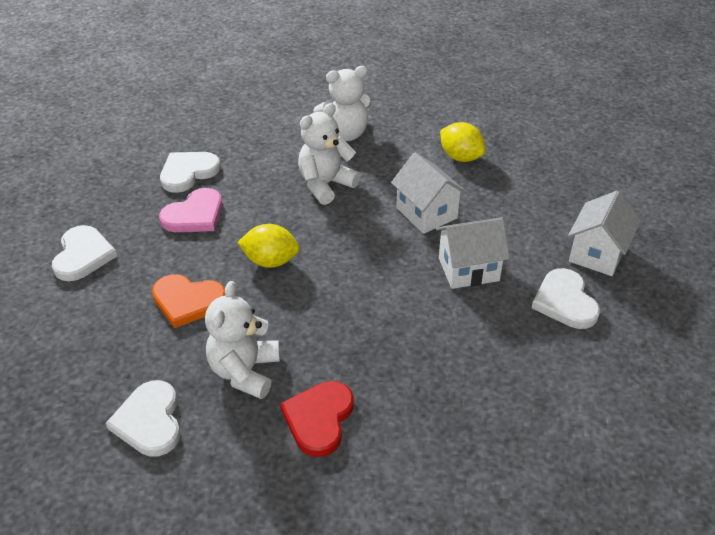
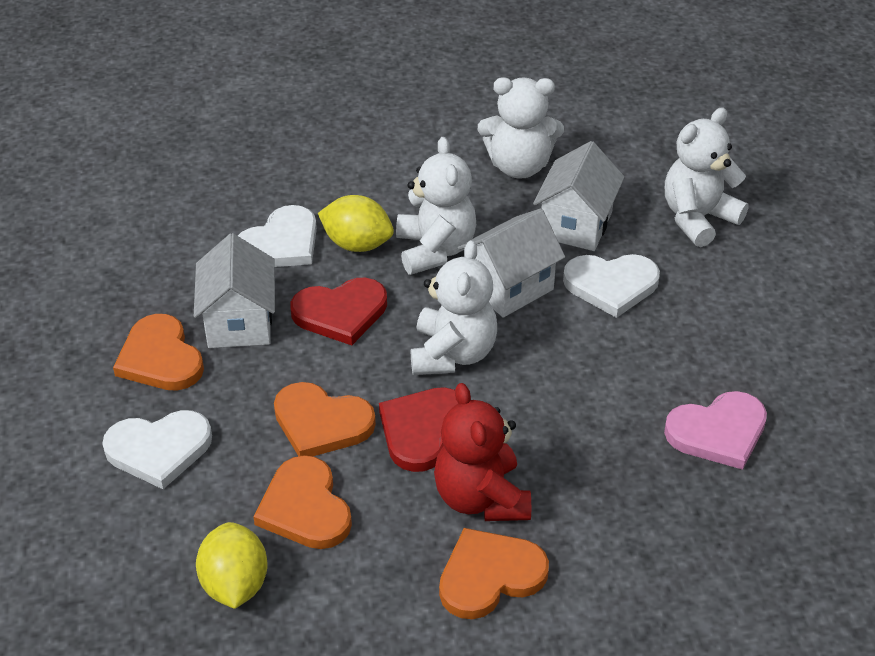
orange heart: 1 -> 4
red heart: 1 -> 2
red teddy bear: 0 -> 1
white heart: 4 -> 3
white teddy bear: 3 -> 4

